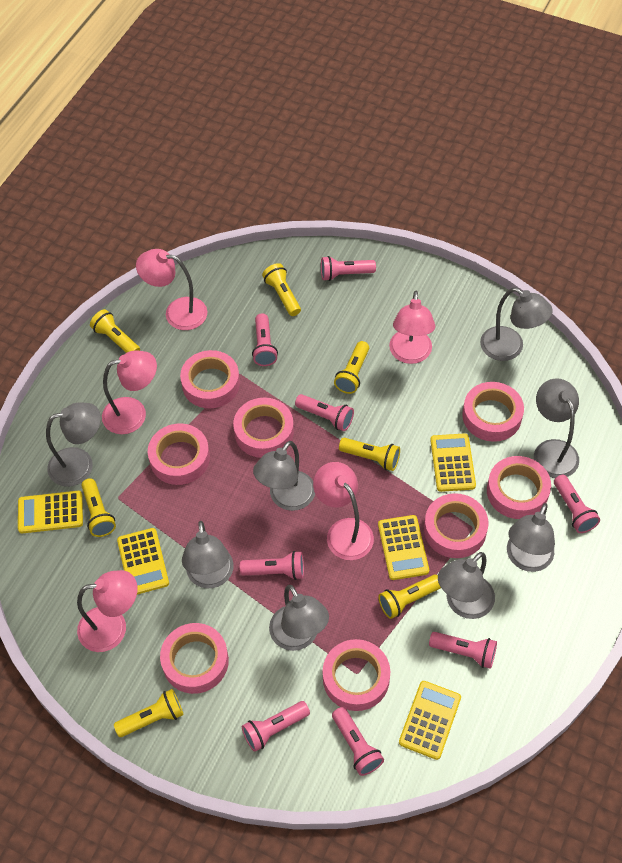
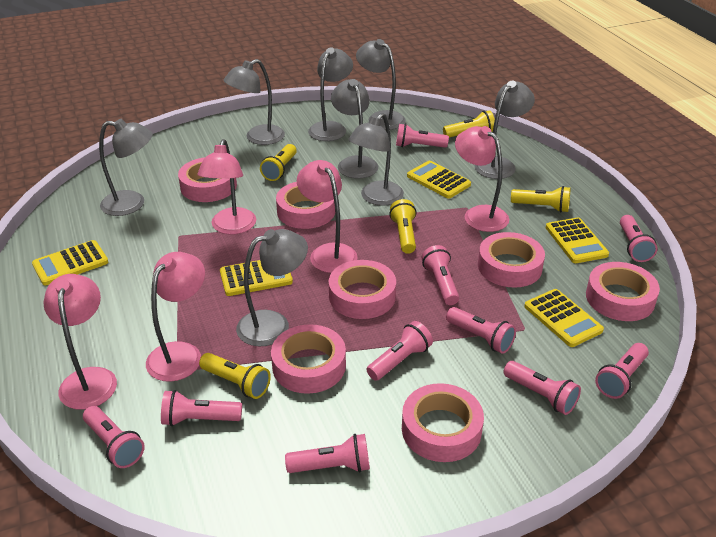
pink flashlight: 8 -> 10
pink tape: 8 -> 7
yellow flashlight: 7 -> 5

